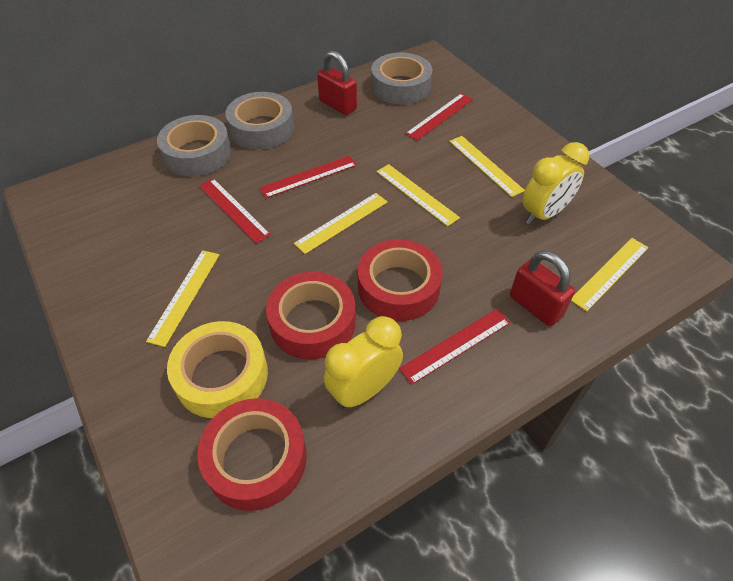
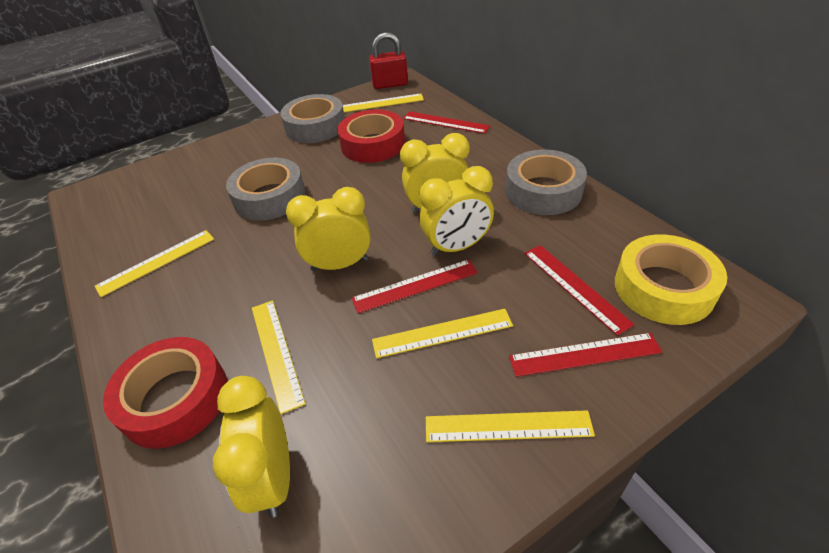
red padlock: 2 -> 1
red tape: 3 -> 2
yellow clock: 2 -> 4

